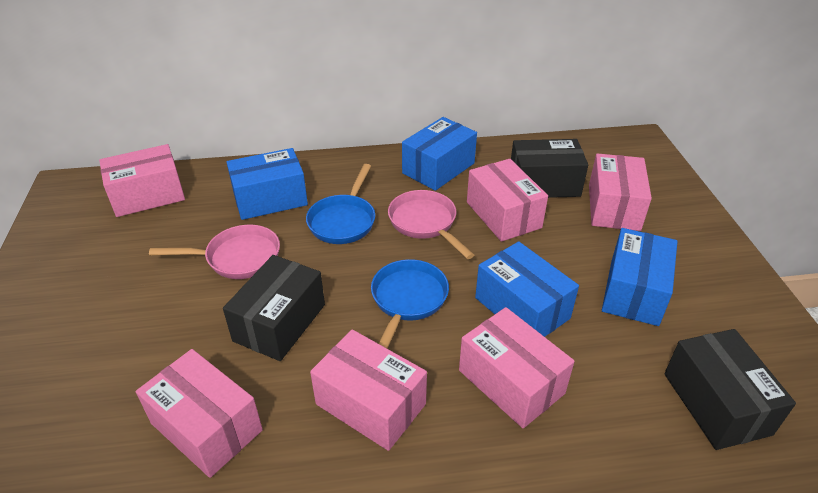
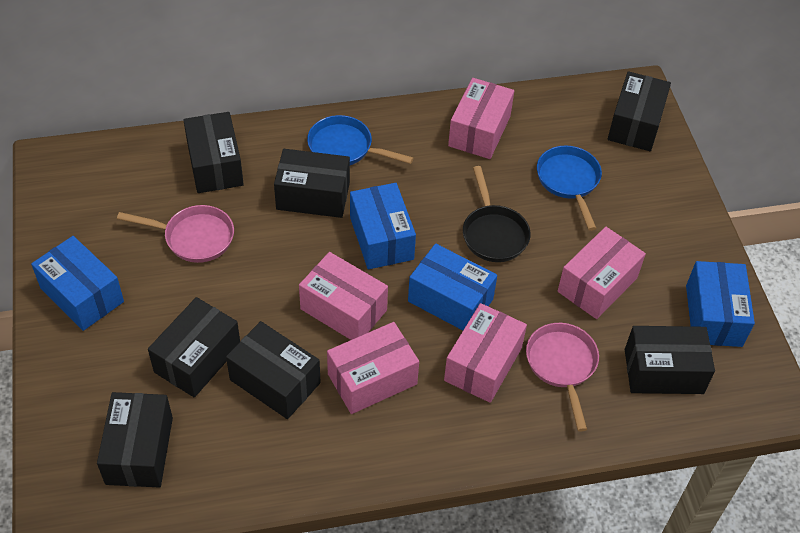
black box: 3 -> 7
black pan: 0 -> 1
pink box: 6 -> 5

